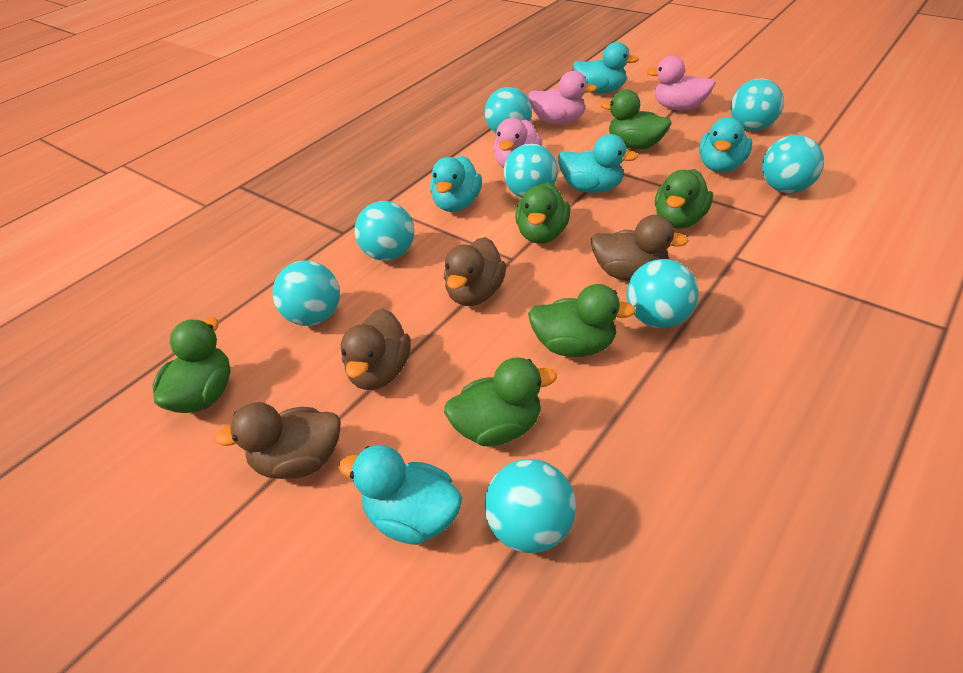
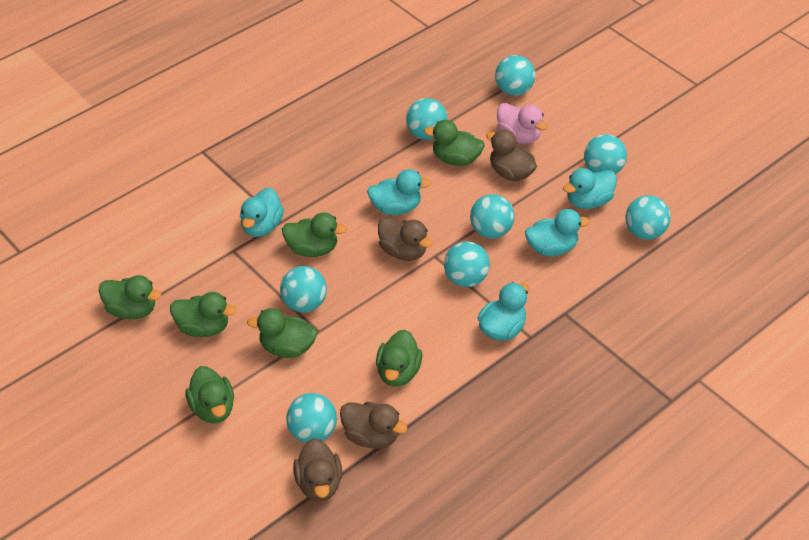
green duck: 6 -> 7
pink duck: 3 -> 1

